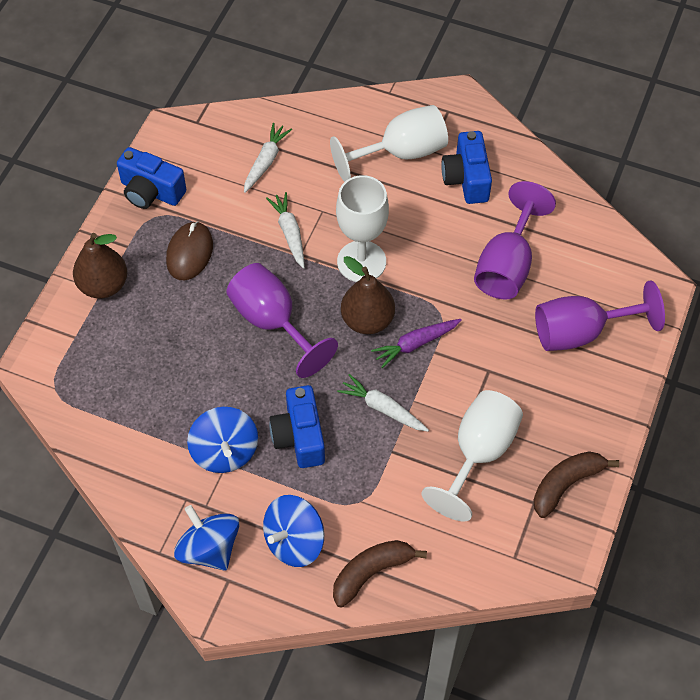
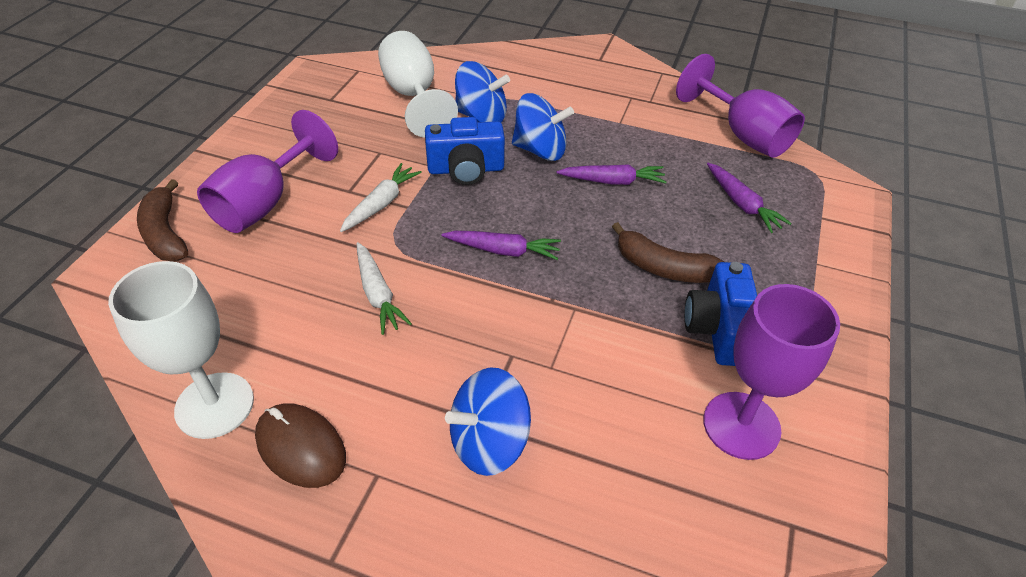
blue camera: 3 -> 2
brown pear: 2 -> 0
purple carrot: 1 -> 3
white carrot: 3 -> 2
white goblet: 3 -> 2

